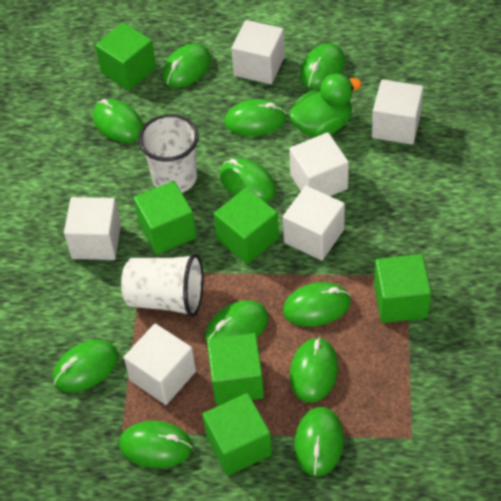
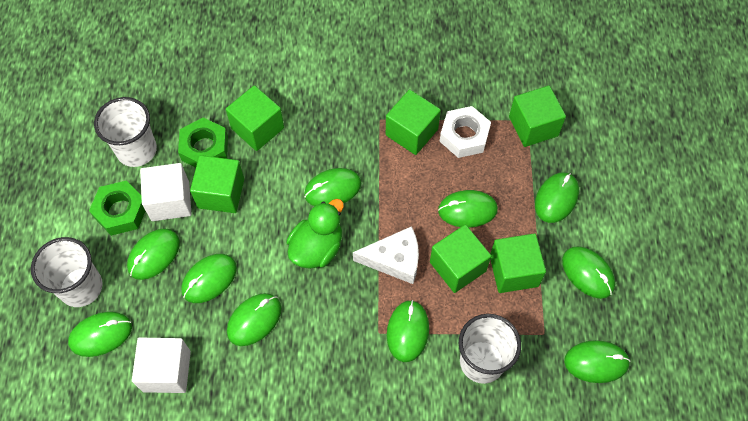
green mouse: 11 -> 10
green nut: 0 -> 2
white cheese: 0 -> 1
white cube: 6 -> 2
white cup: 2 -> 3
white nut: 0 -> 1

